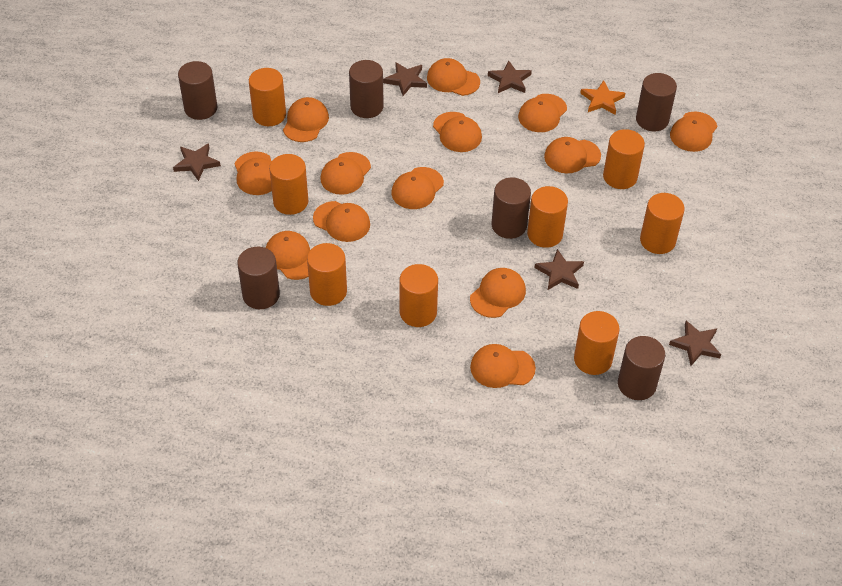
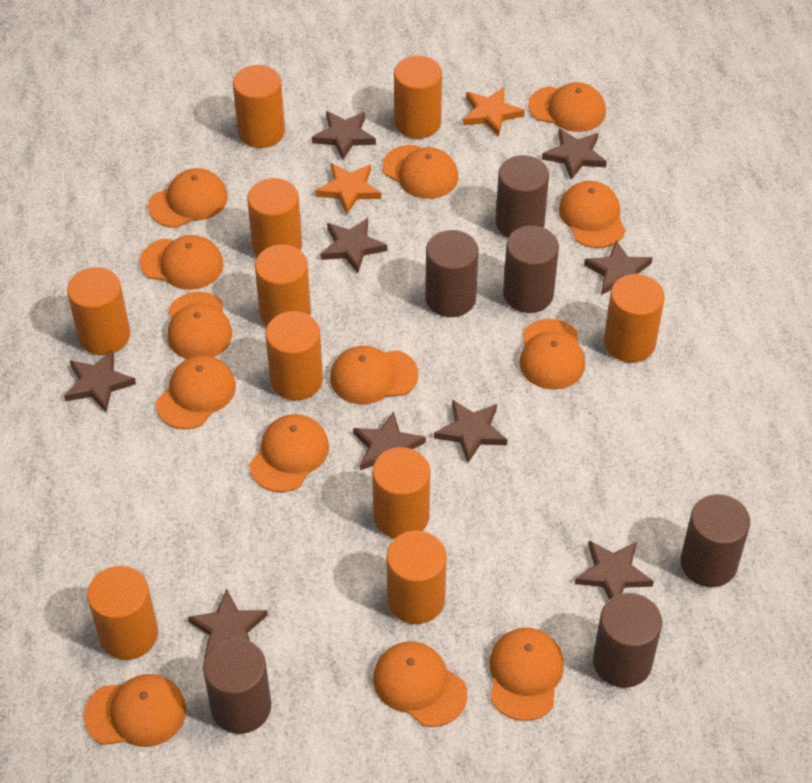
brown star: 5 -> 9
orange cylinder: 8 -> 10
orange star: 1 -> 2

